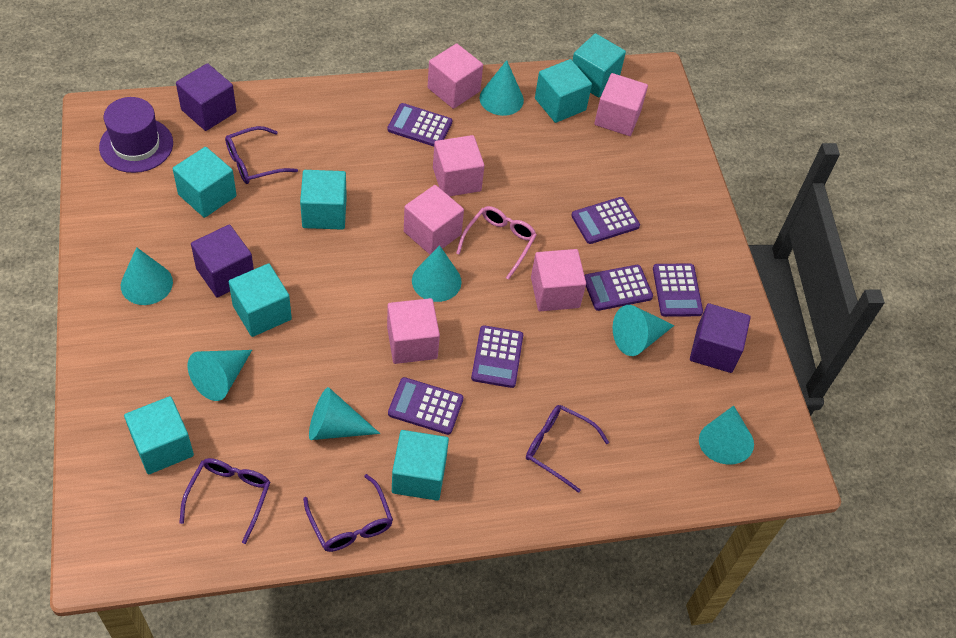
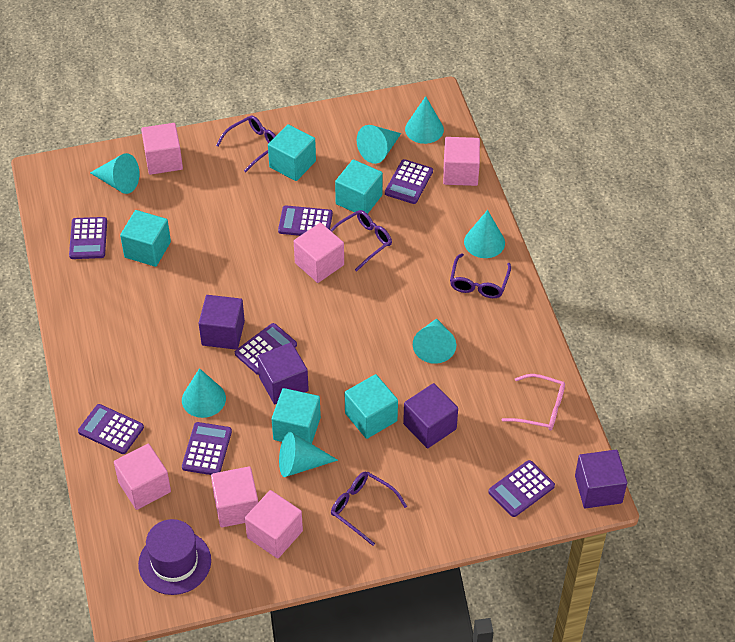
purple calculator: 6 -> 7
purple cube: 3 -> 4
turquoise cube: 7 -> 5

